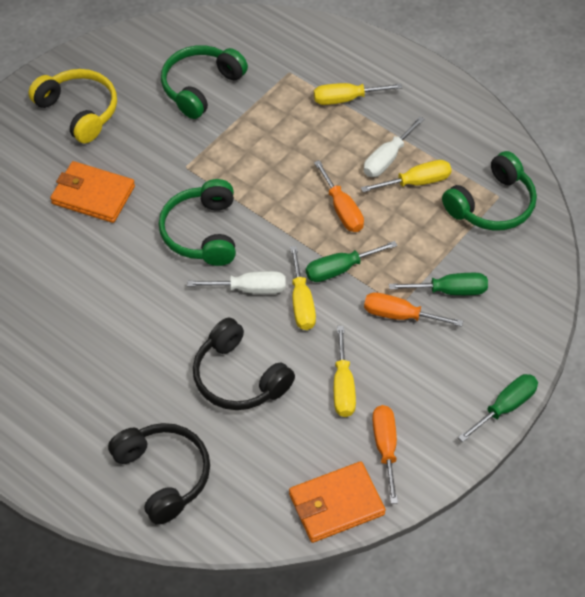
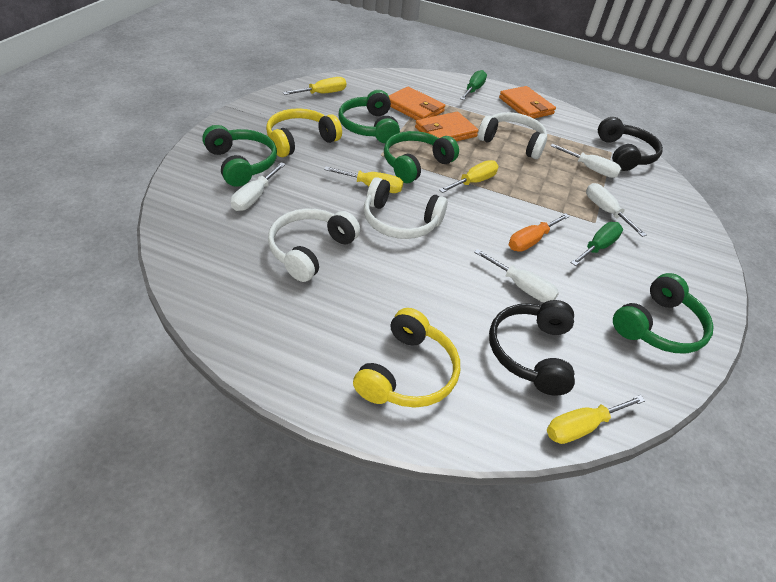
green headphones: 3 -> 4
green screwdriver: 3 -> 2
orange screwdriver: 3 -> 1
orange wallet: 2 -> 3
white headphones: 0 -> 3
white screwdriver: 2 -> 4
yellow headphones: 1 -> 2

